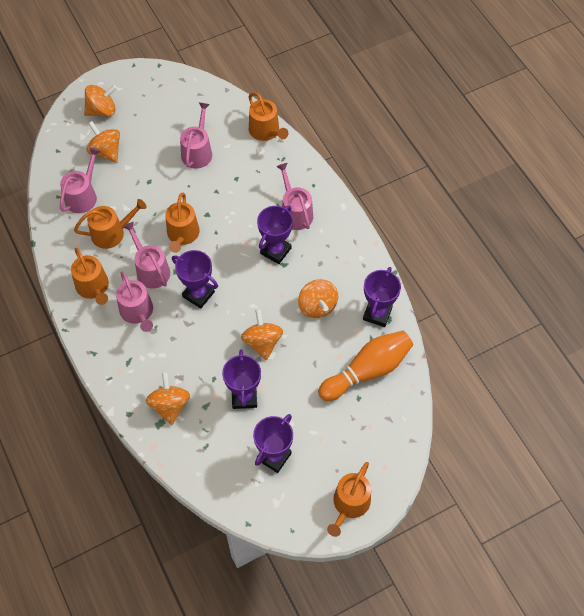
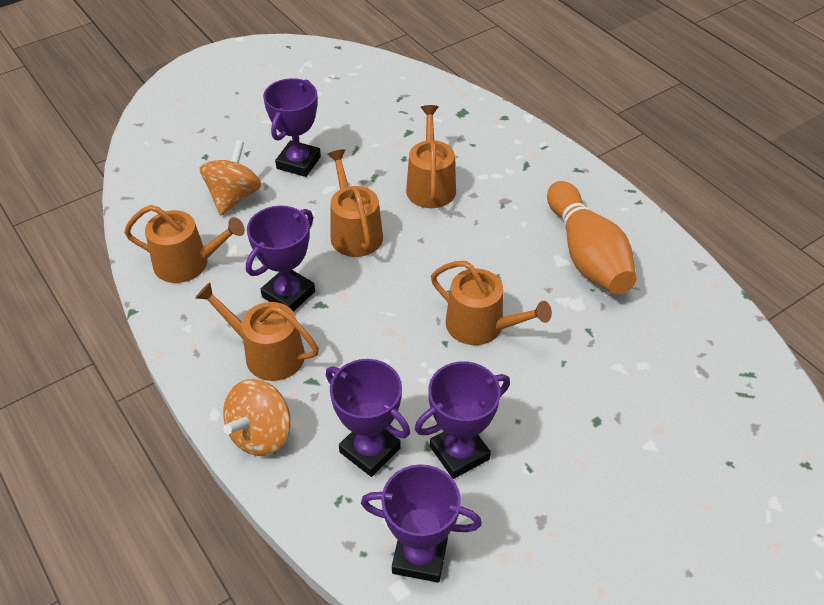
orange spinning top: 5 -> 2
pink watering can: 5 -> 0

